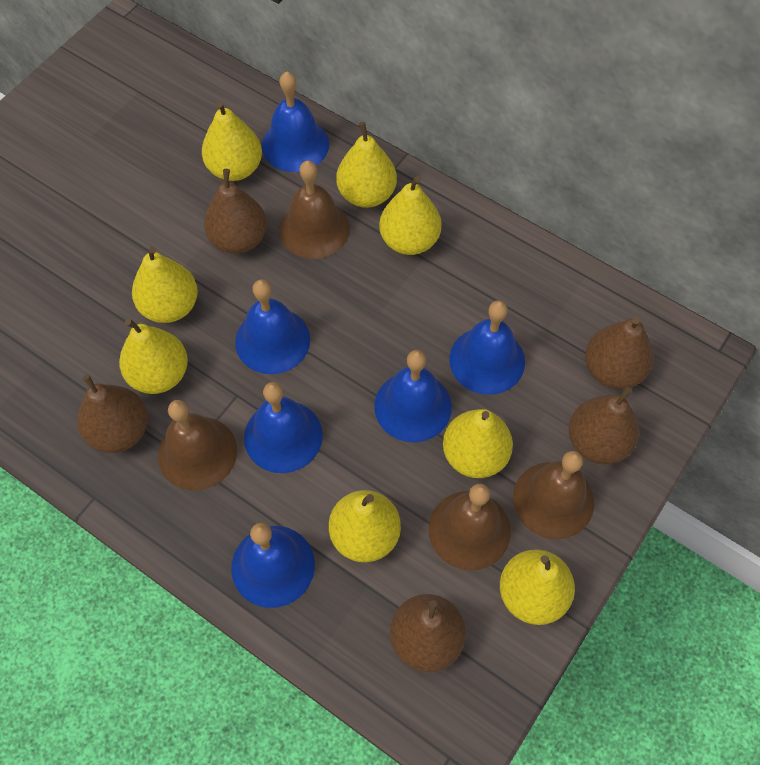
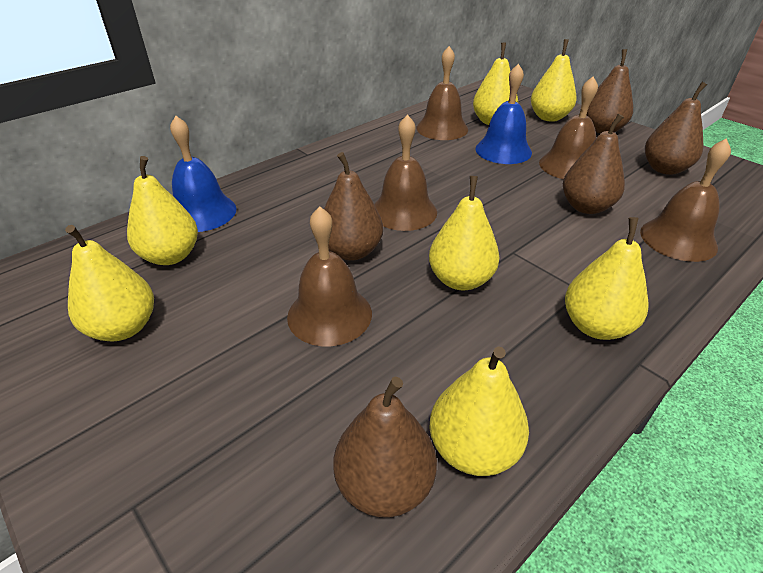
blue bell: 6 -> 2
brown bell: 4 -> 5
yellow pear: 8 -> 7

